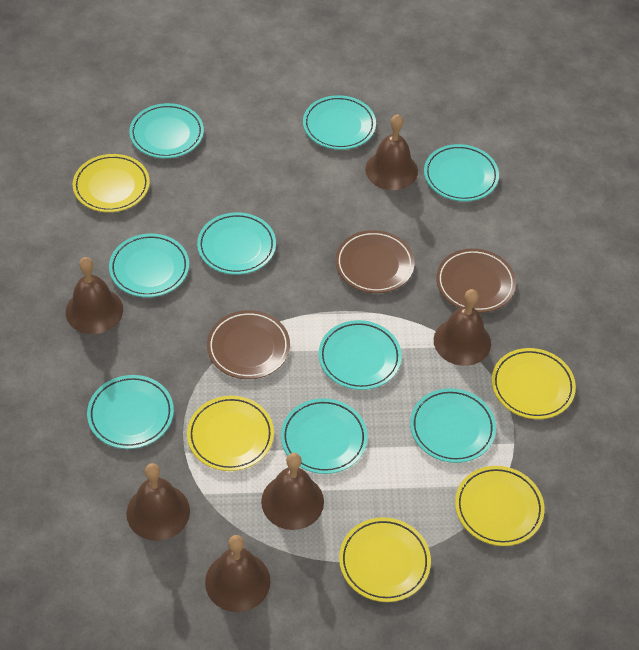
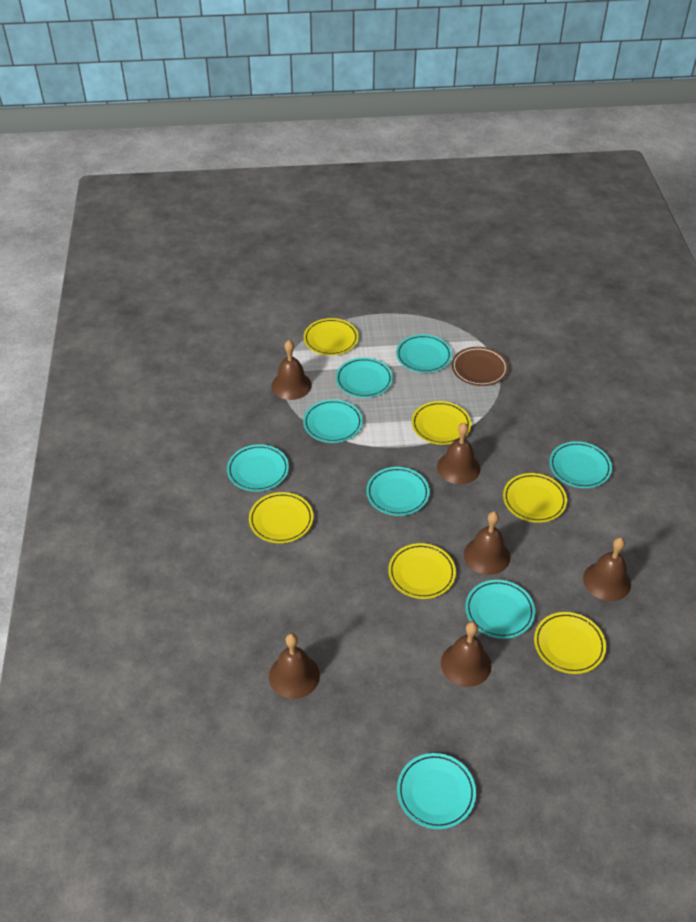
brown plate: 3 -> 1
turquoise plate: 9 -> 8
yellow plate: 5 -> 6

